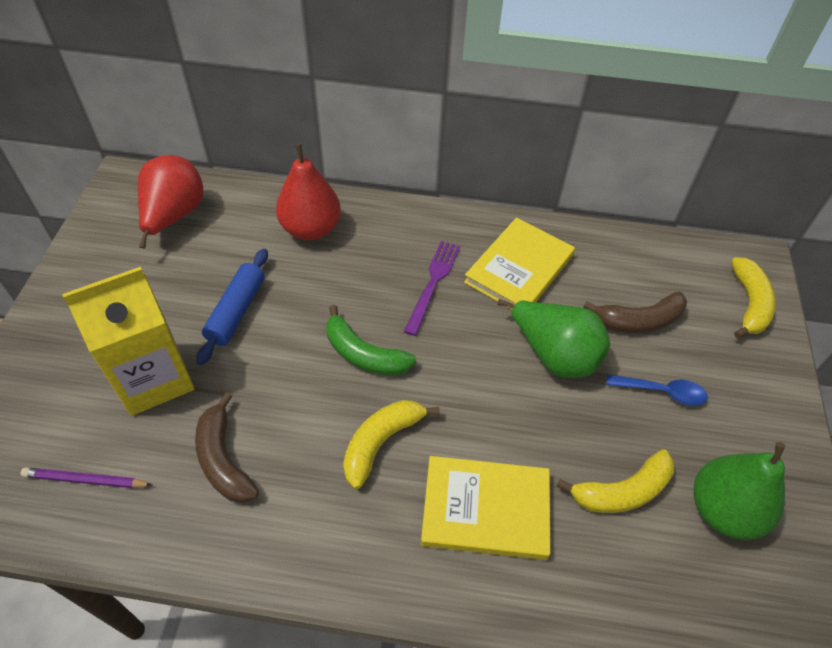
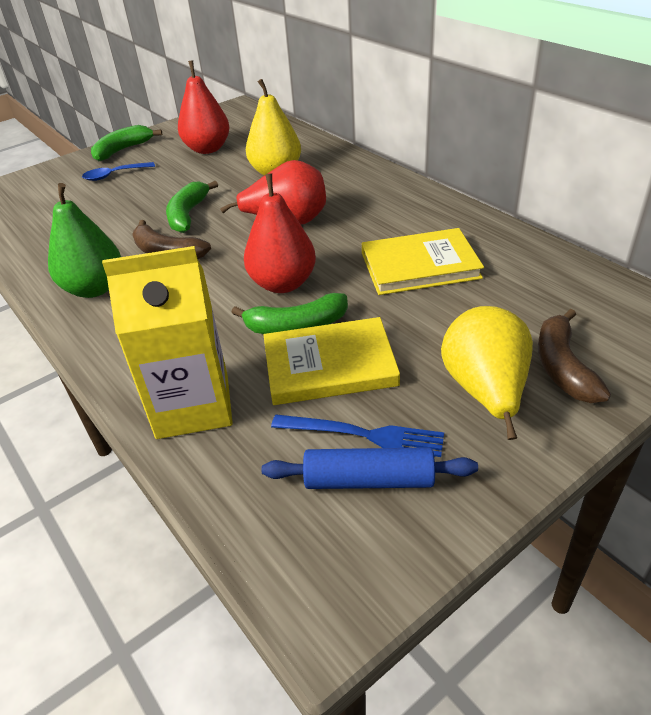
blue fork: 0 -> 1
green banana: 1 -> 3
green pear: 2 -> 1
purple fork: 1 -> 0
purple pencil: 1 -> 0
red pear: 2 -> 3
yellow banana: 3 -> 0
yellow pear: 0 -> 2

